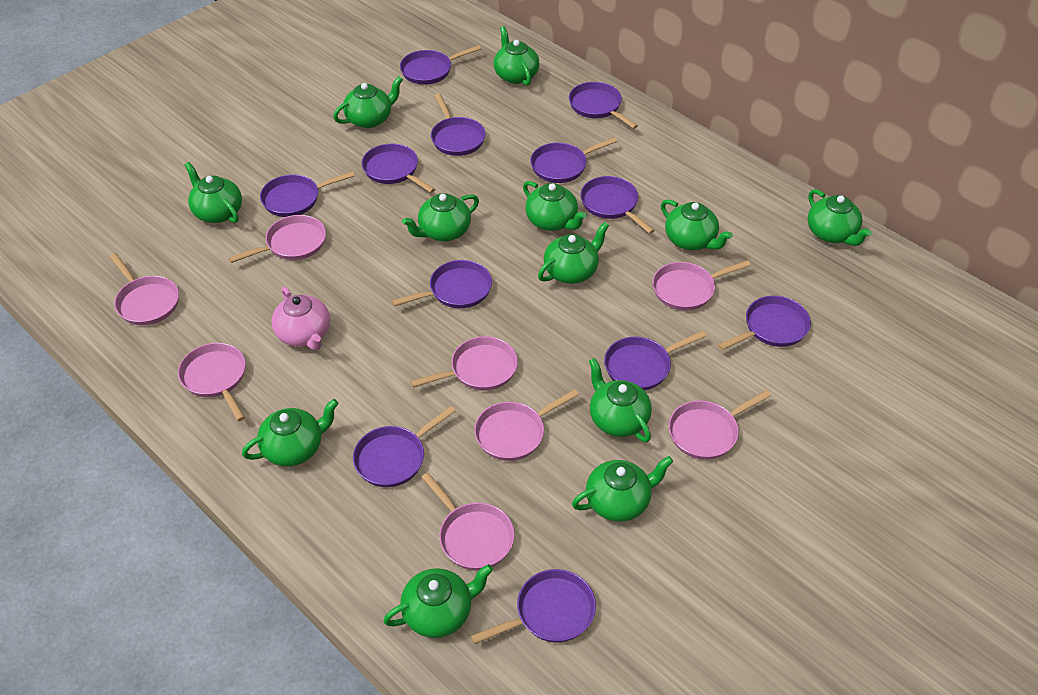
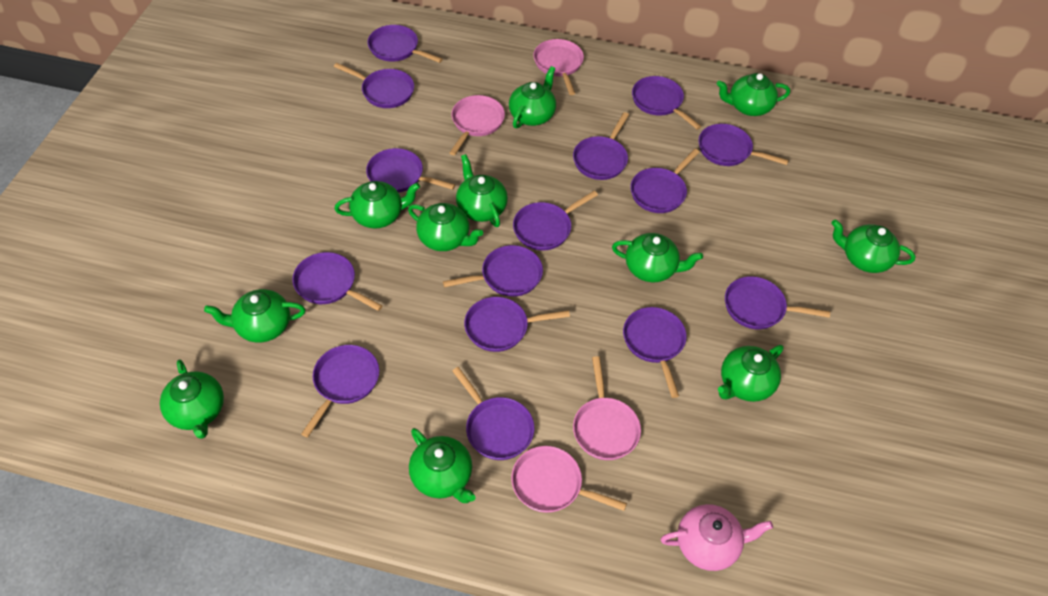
green teapot: 12 -> 11
pink pan: 8 -> 4
purple pan: 12 -> 15

